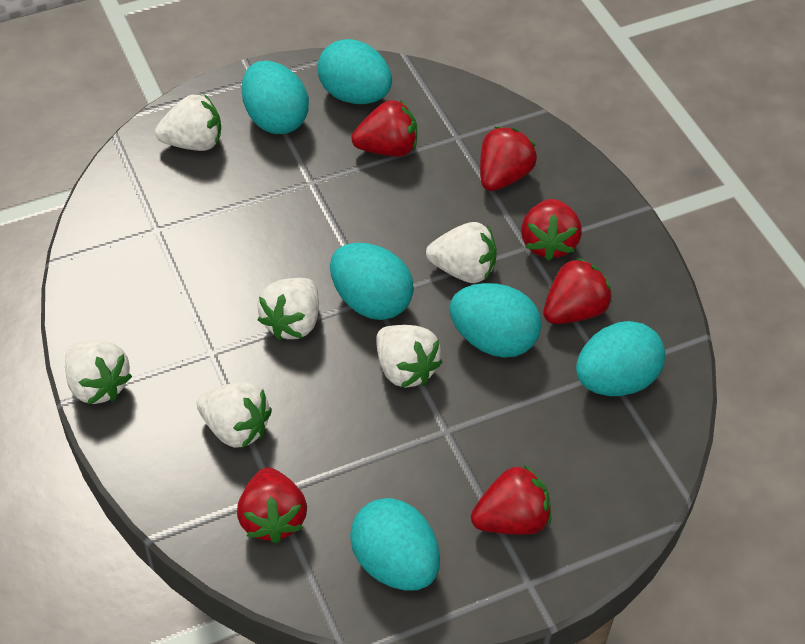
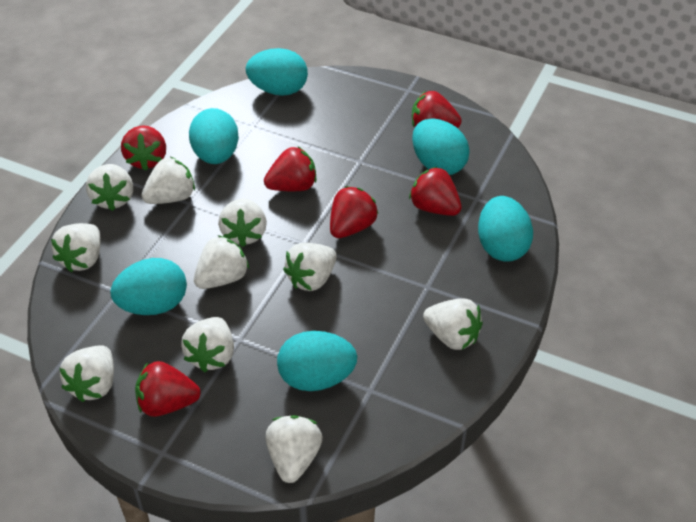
white strawberry: 6 -> 10

